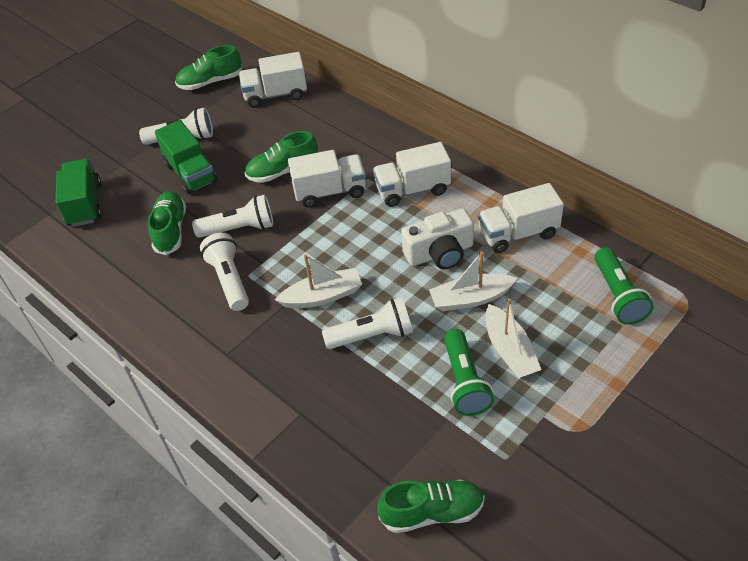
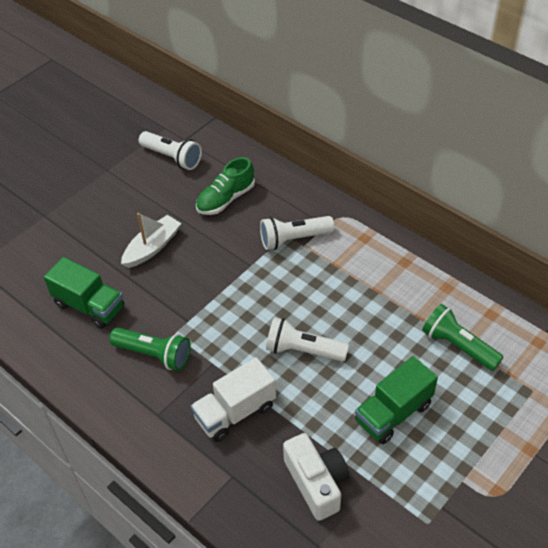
green shoe: 4 -> 1
white boat: 3 -> 1
white flashlight: 4 -> 3
white truck: 4 -> 1

